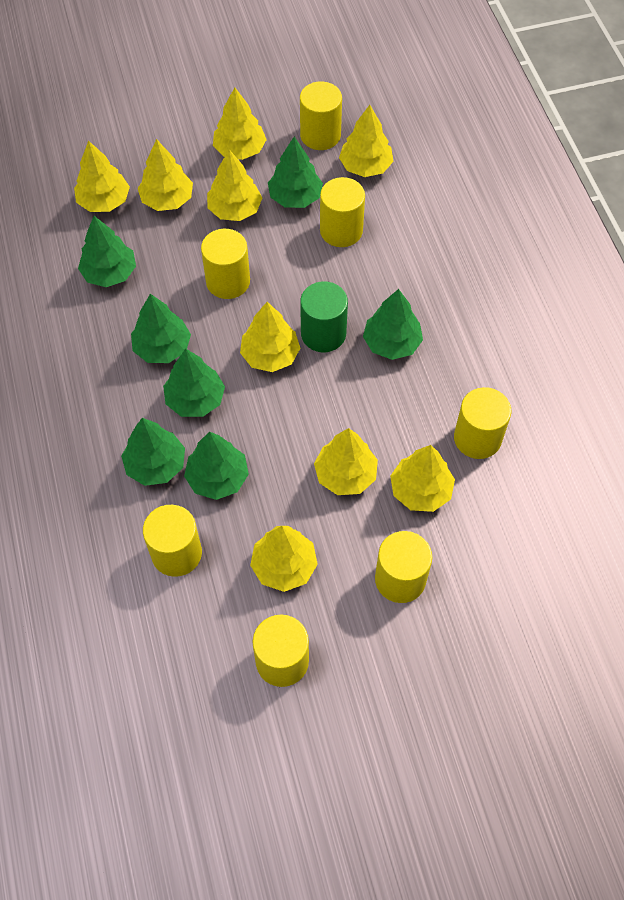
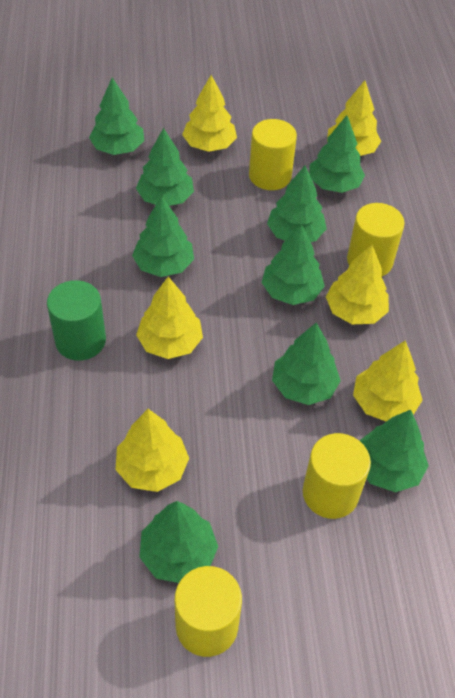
green tree: 7 -> 9
yellow cylinder: 7 -> 4
yellow tree: 9 -> 6

